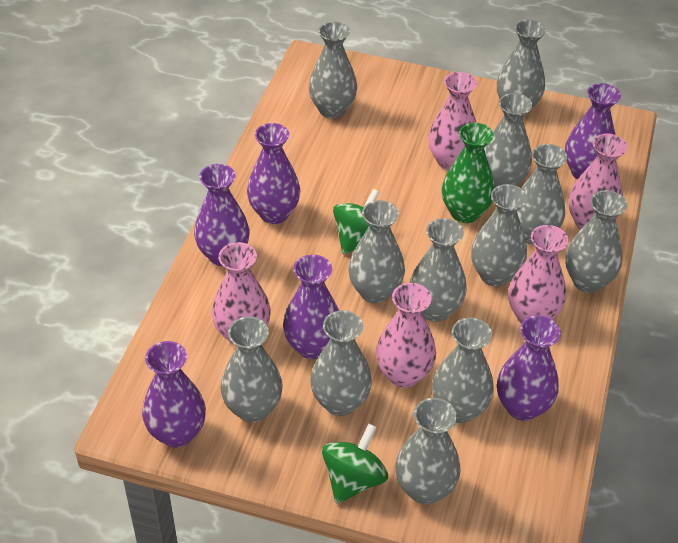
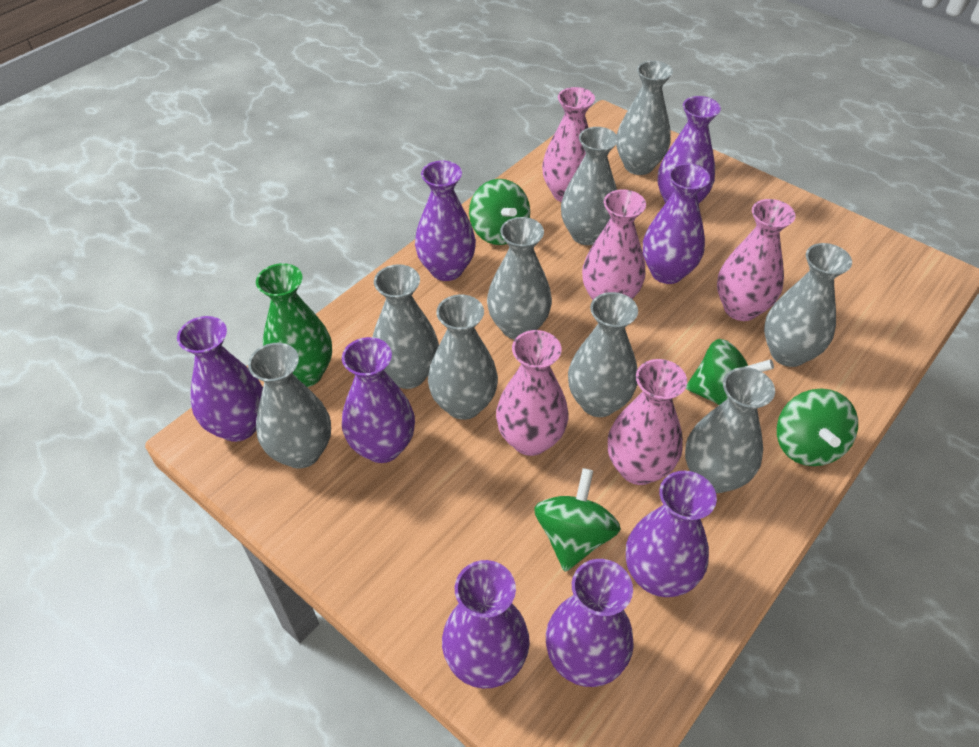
green spinning top: 2 -> 4
grey vase: 12 -> 9
purple vase: 6 -> 8

